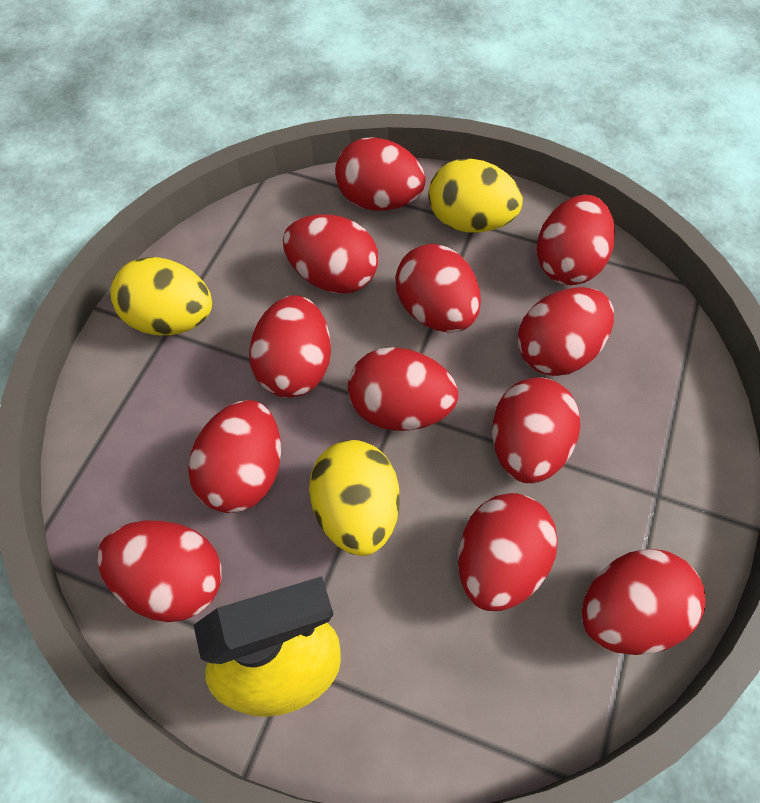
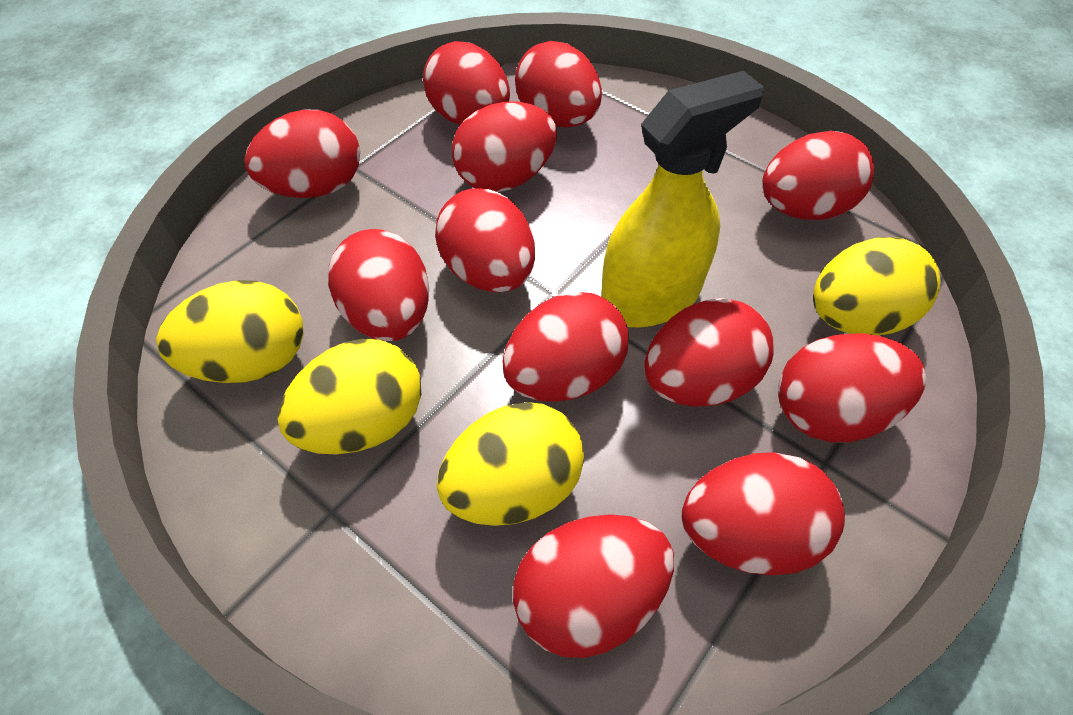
yellow egg: 3 -> 4

